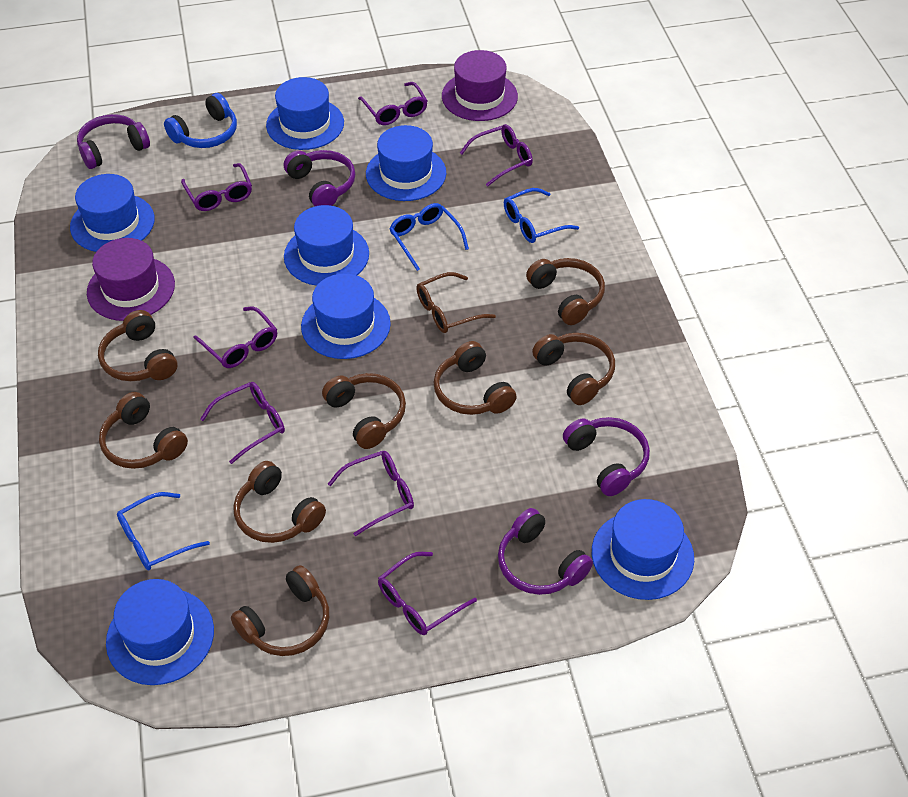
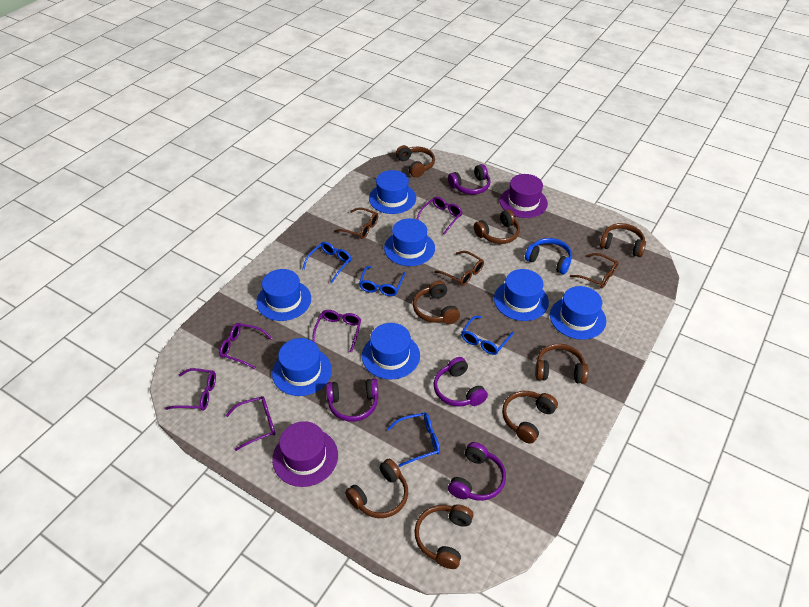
blue glasses: 3 -> 4
brown glasses: 1 -> 3
purple glasses: 7 -> 5

